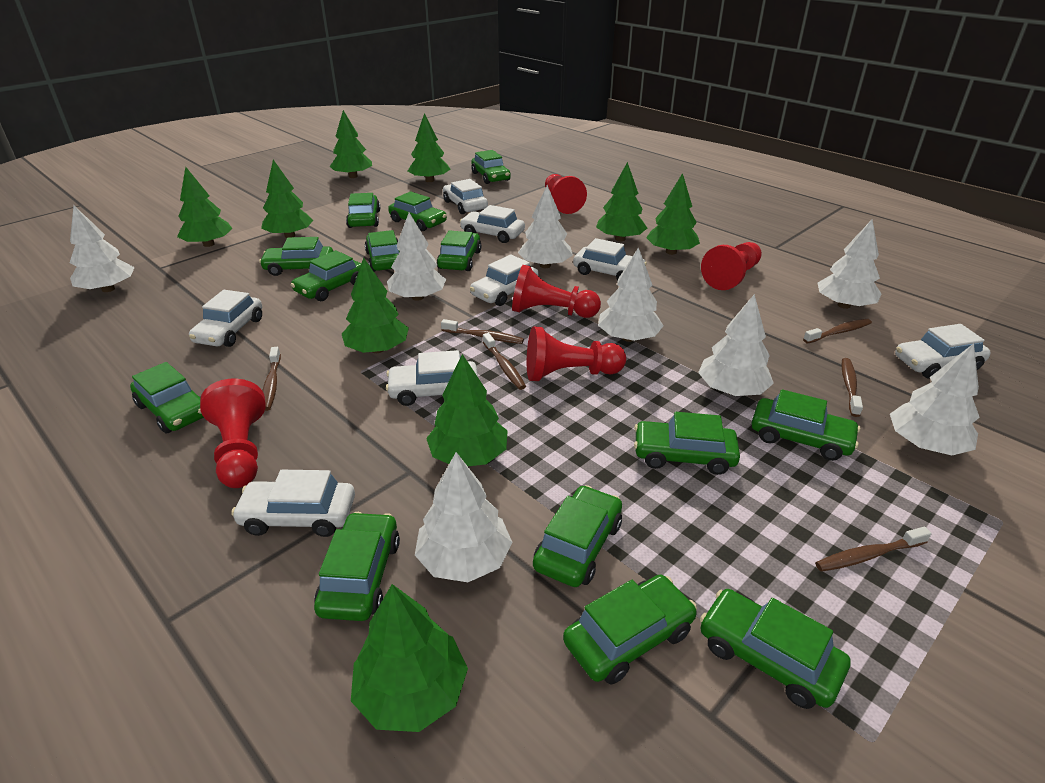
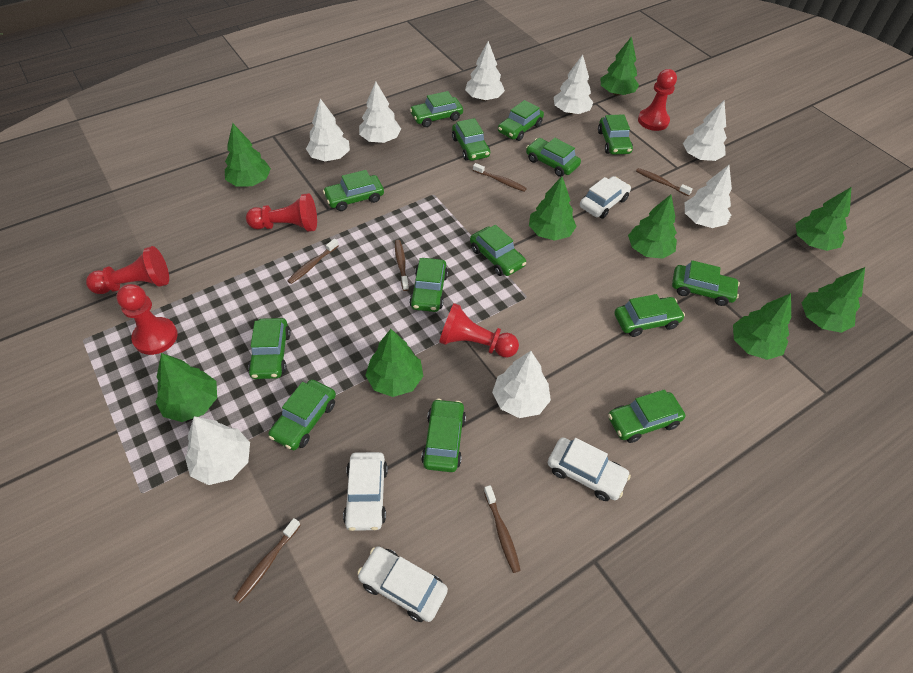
white car: 8 -> 4

